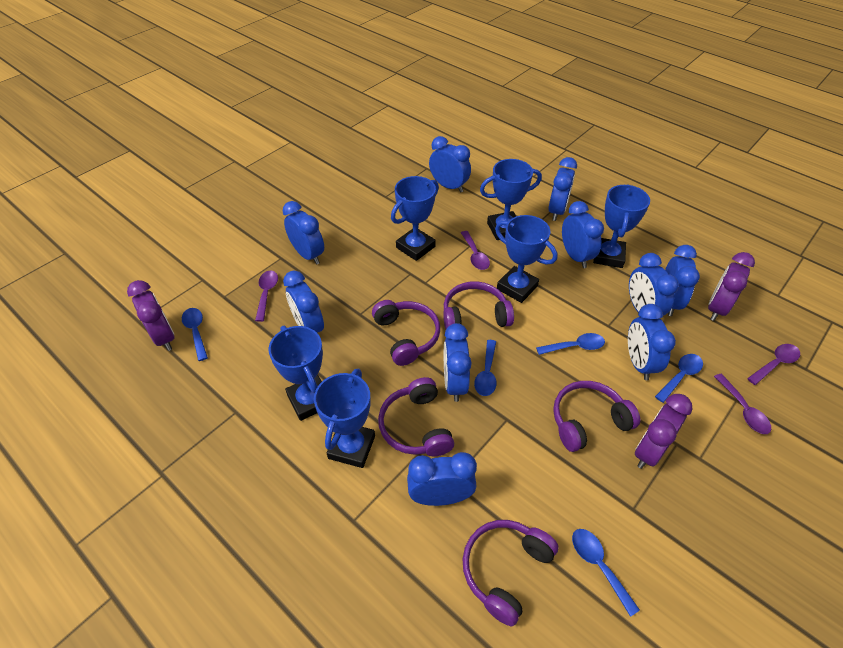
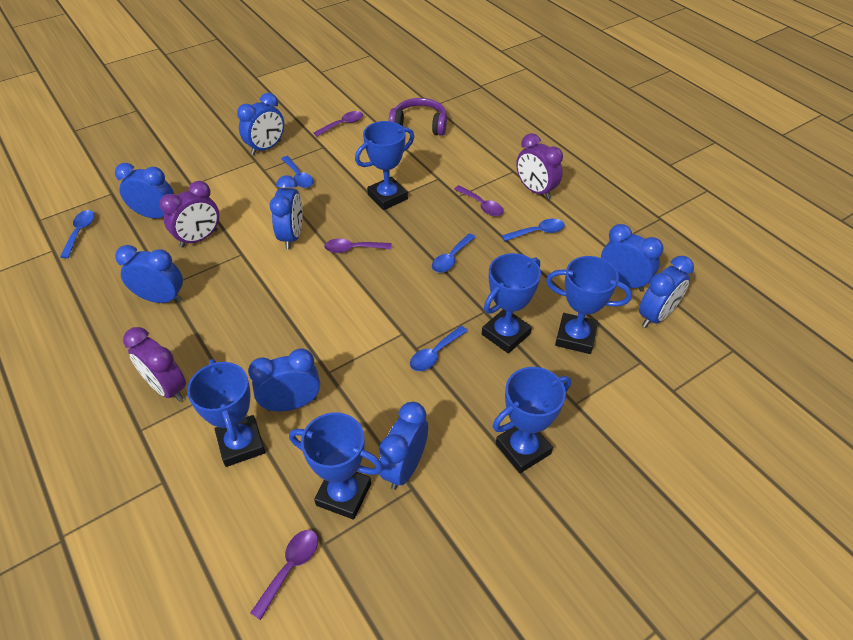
blue clock: 10 -> 8
purple headphones: 5 -> 1

